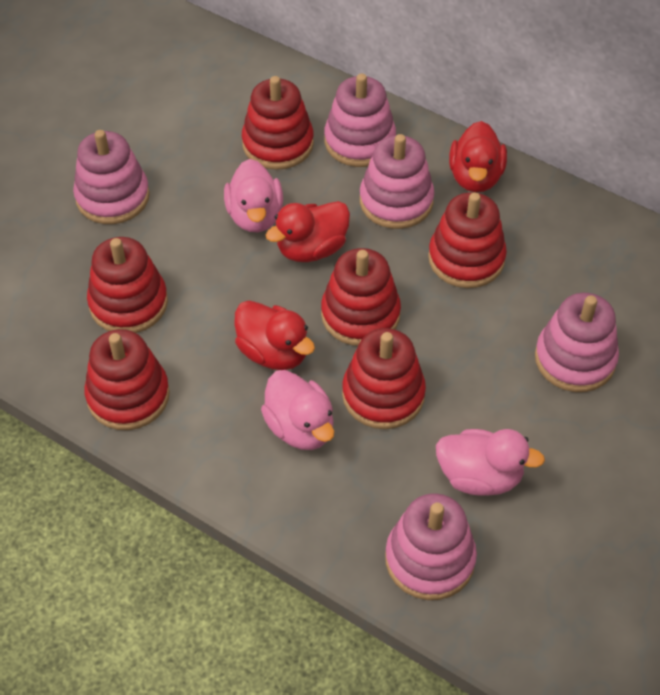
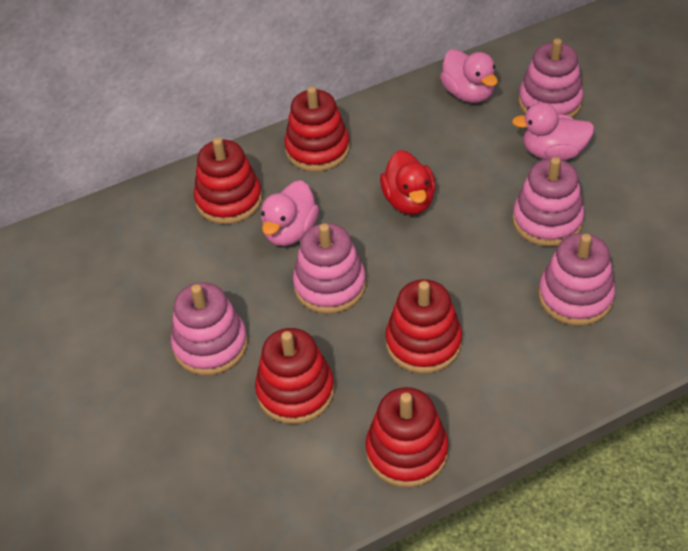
red duck: 3 -> 1
red stacking toy: 6 -> 5

